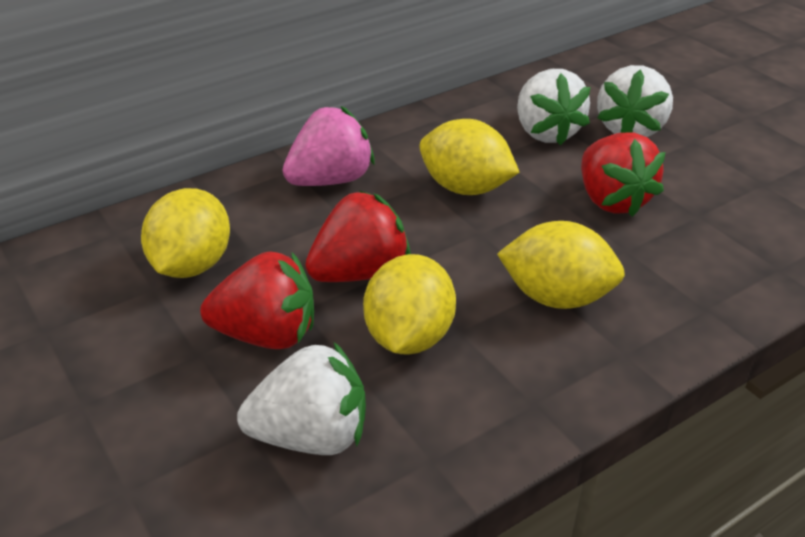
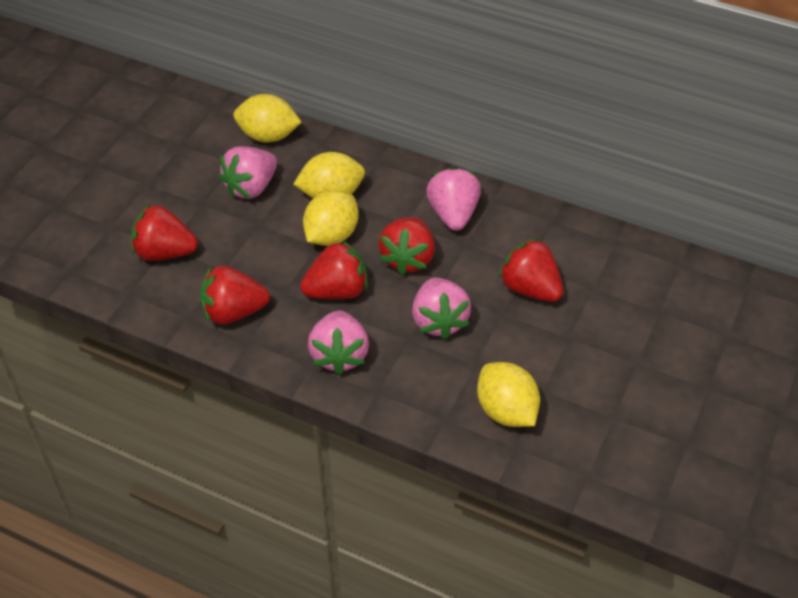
pink strawberry: 1 -> 4
red strawberry: 3 -> 5
white strawberry: 3 -> 0

